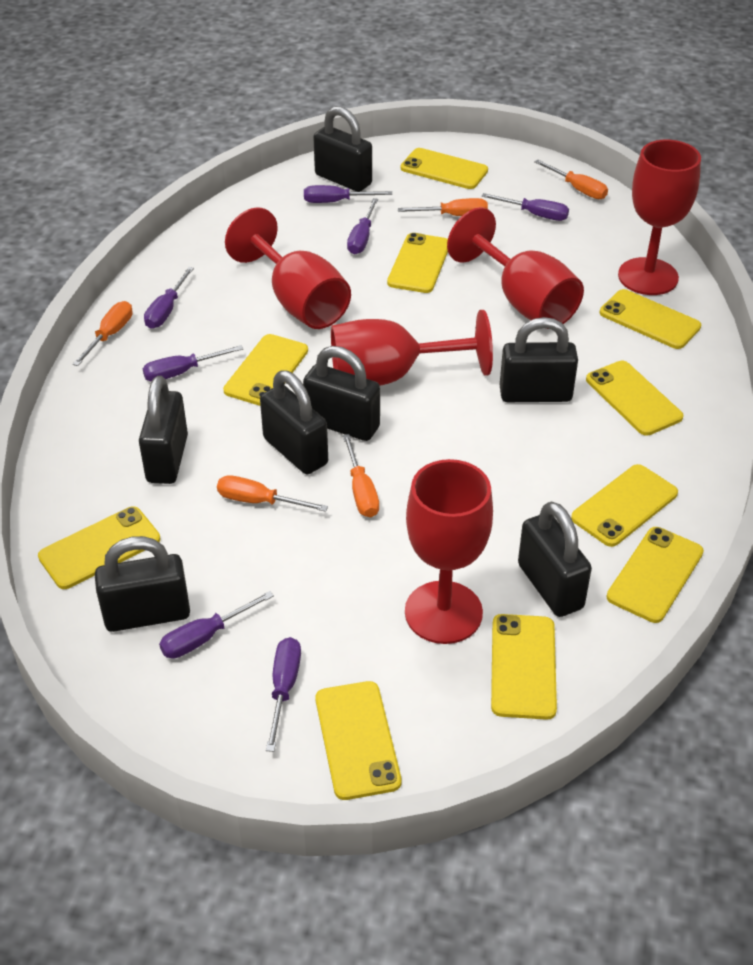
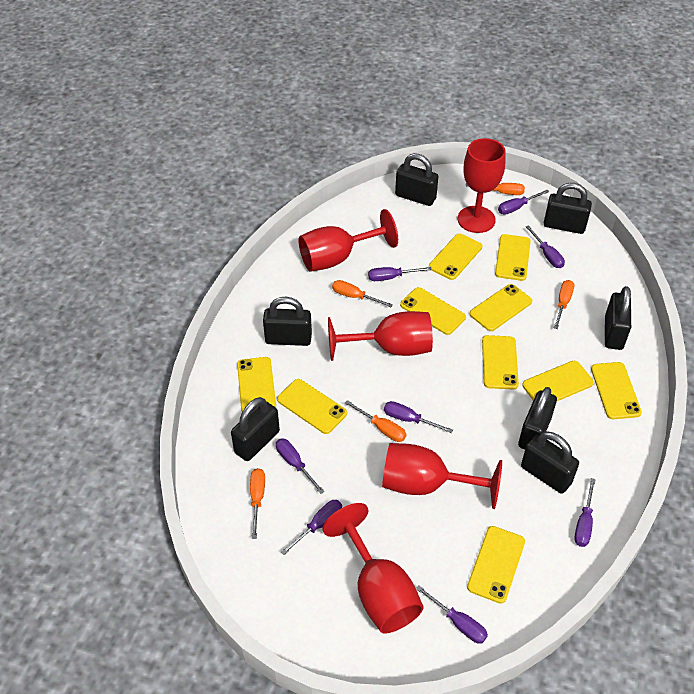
purple screwdriver: 7 -> 8

